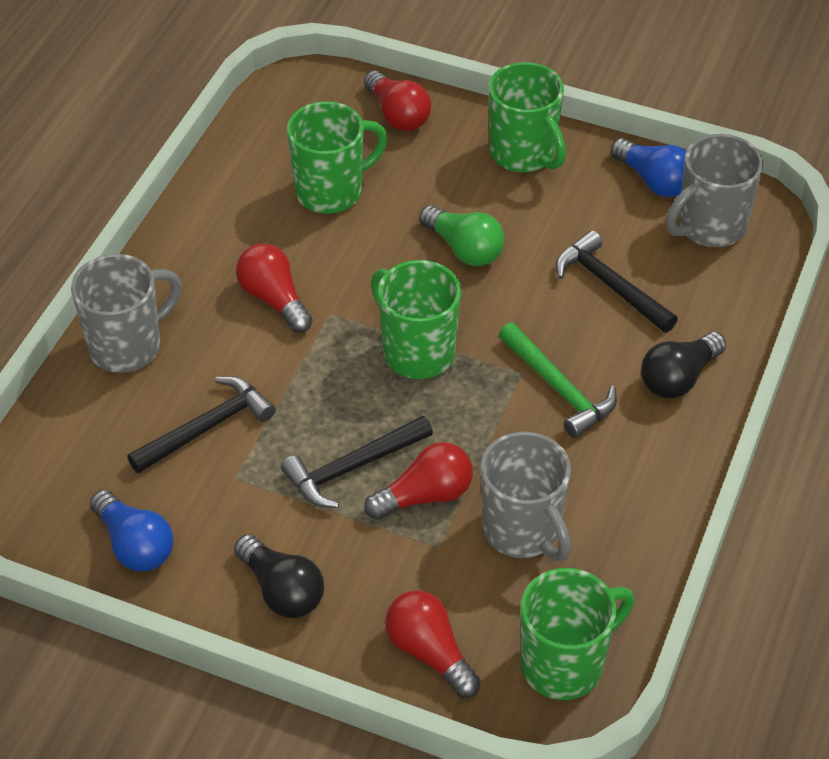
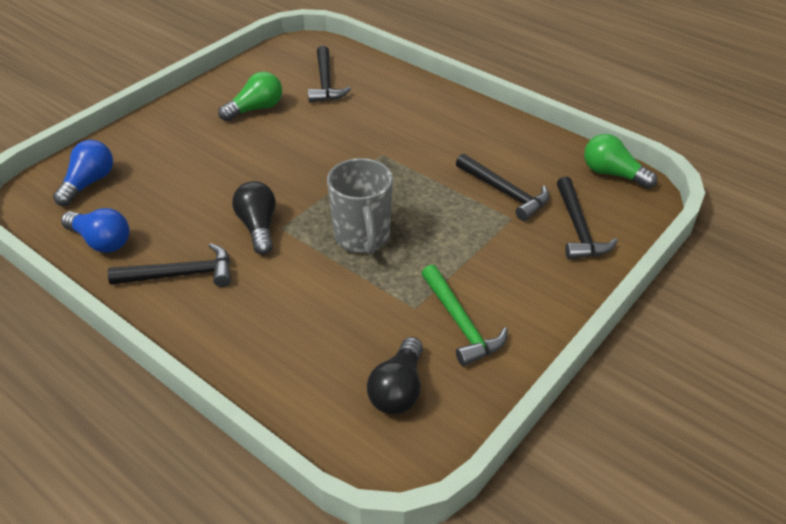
black hammer: 3 -> 4
green light bulb: 1 -> 2
green mug: 4 -> 0
grey mug: 3 -> 1
red light bulb: 4 -> 0

